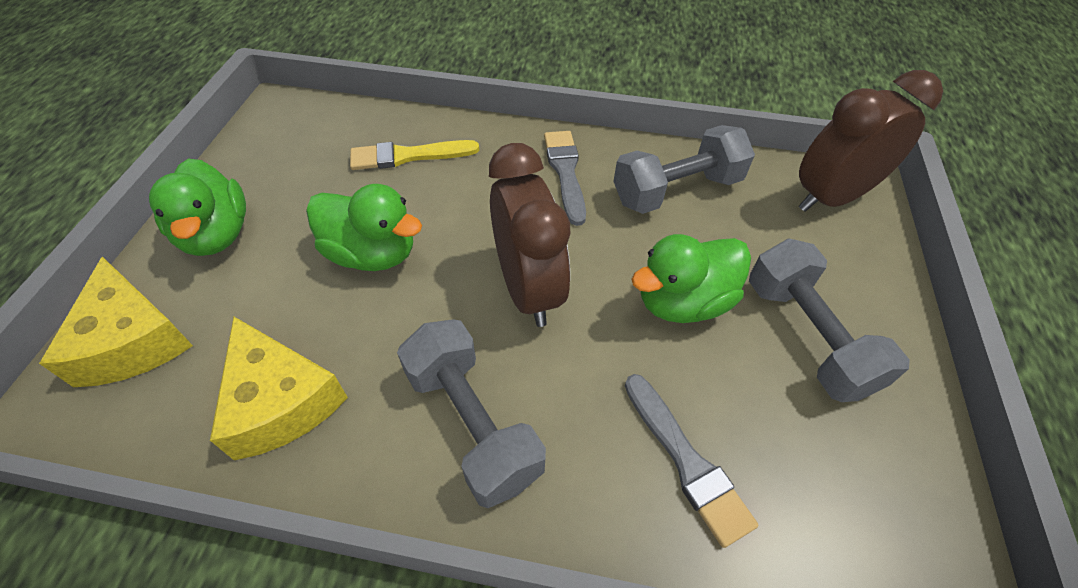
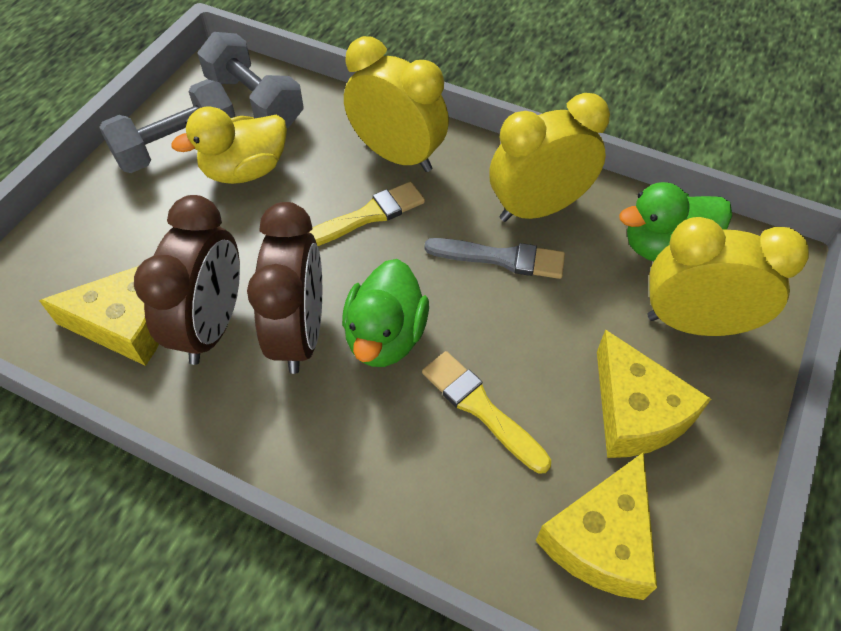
green duck: 3 -> 2
grey brush: 2 -> 1
grey dumbbell: 3 -> 2
yellow brush: 1 -> 2
yellow cheese: 2 -> 3
yellow clock: 0 -> 3
yellow duck: 0 -> 1

